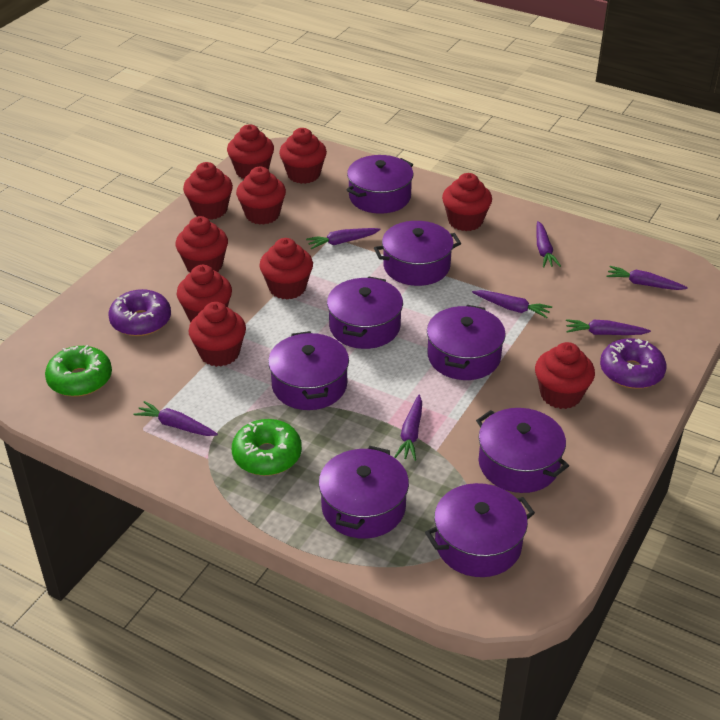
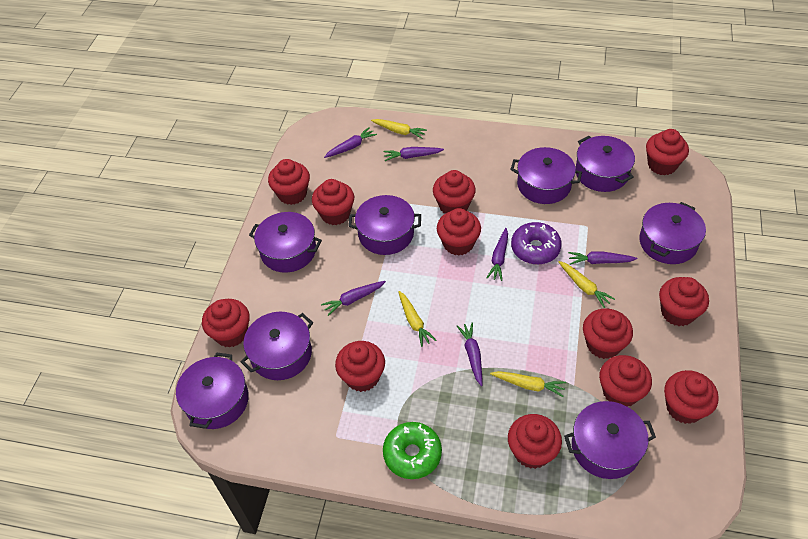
green donut: 2 -> 1
purple carrot: 7 -> 6
purple donut: 2 -> 1
red cupcake: 10 -> 12
yellow carrot: 0 -> 4

